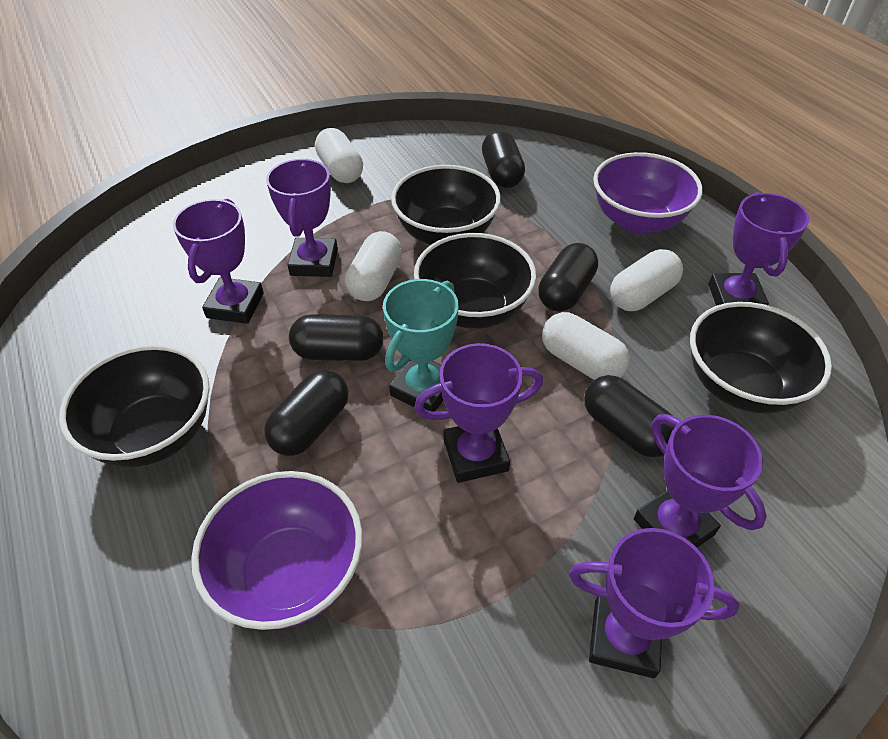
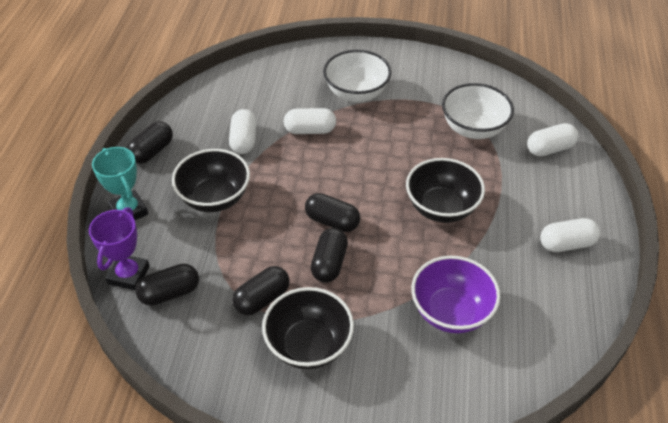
black bowl: 4 -> 3
purple bowl: 2 -> 1
purple trophy: 6 -> 1
white bowl: 0 -> 2

